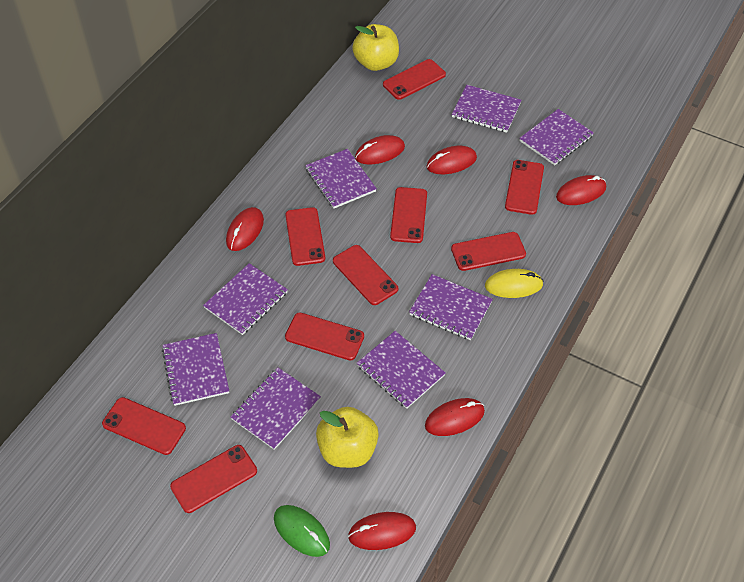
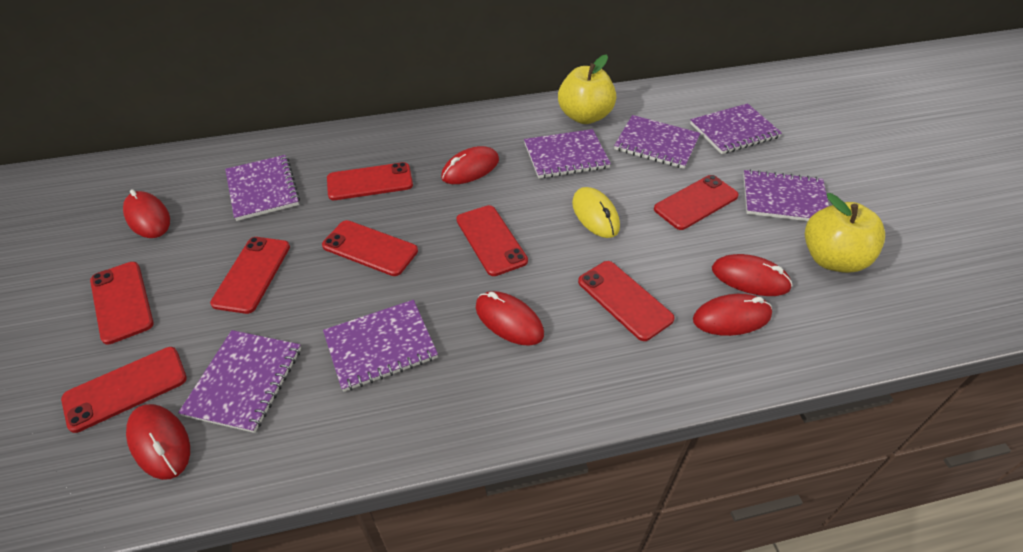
green mouse: 1 -> 0
purple notebook: 8 -> 7
red phone: 9 -> 8

